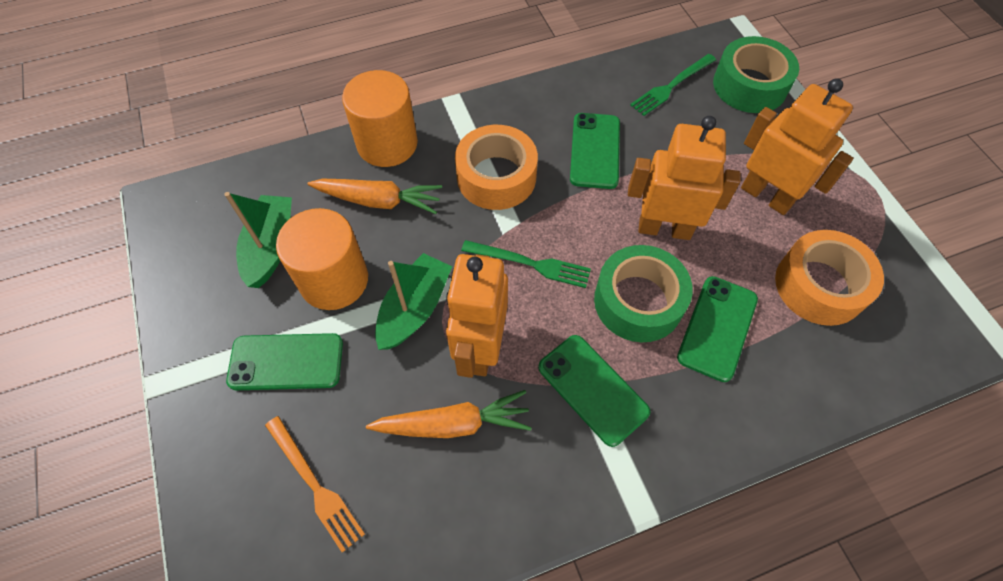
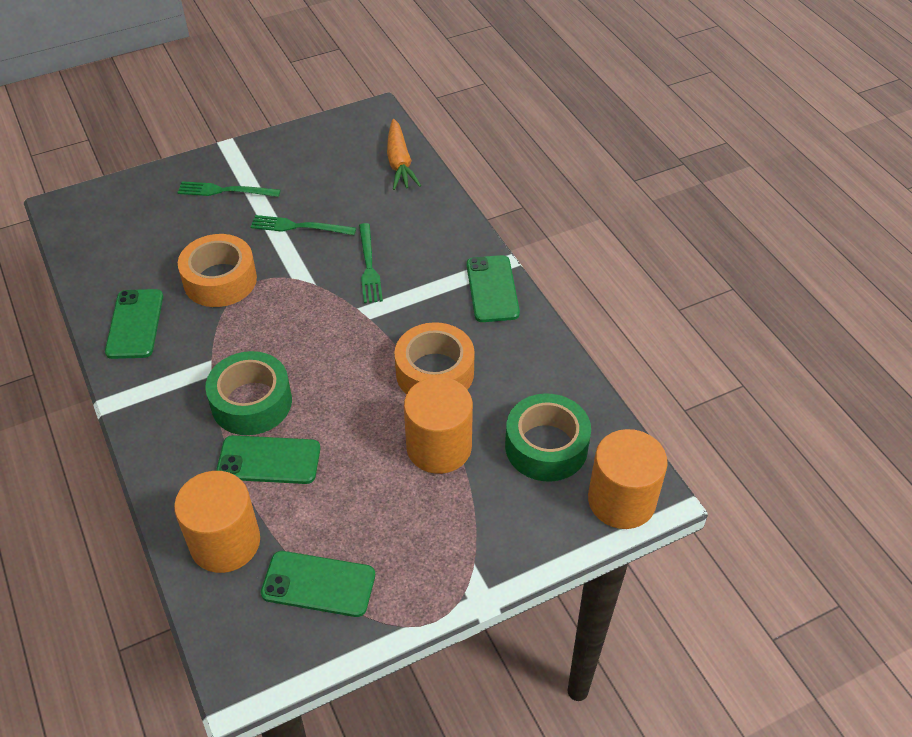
green boat: 2 -> 0
green fork: 2 -> 3
orange carrot: 2 -> 1
orange cylinder: 2 -> 3
orange fork: 1 -> 0
orange robot: 3 -> 0

